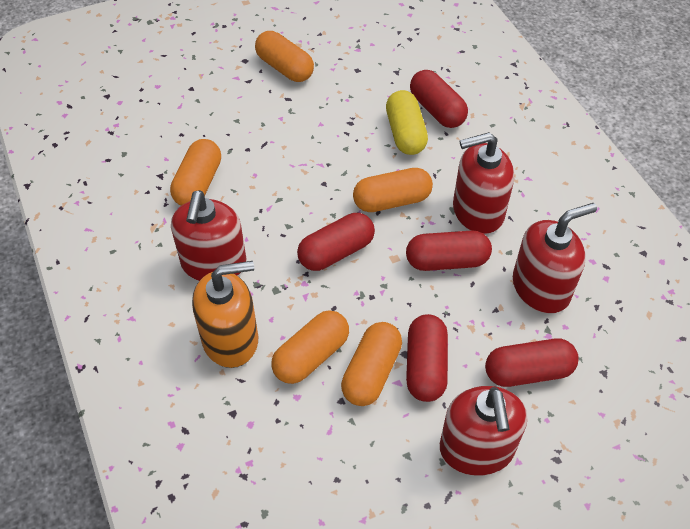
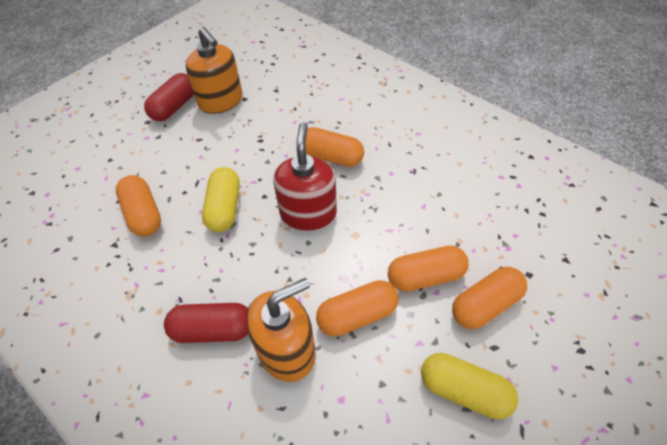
orange soap dispenser: 1 -> 2
red capsule: 5 -> 2
red soap dispenser: 4 -> 1
yellow capsule: 1 -> 2

